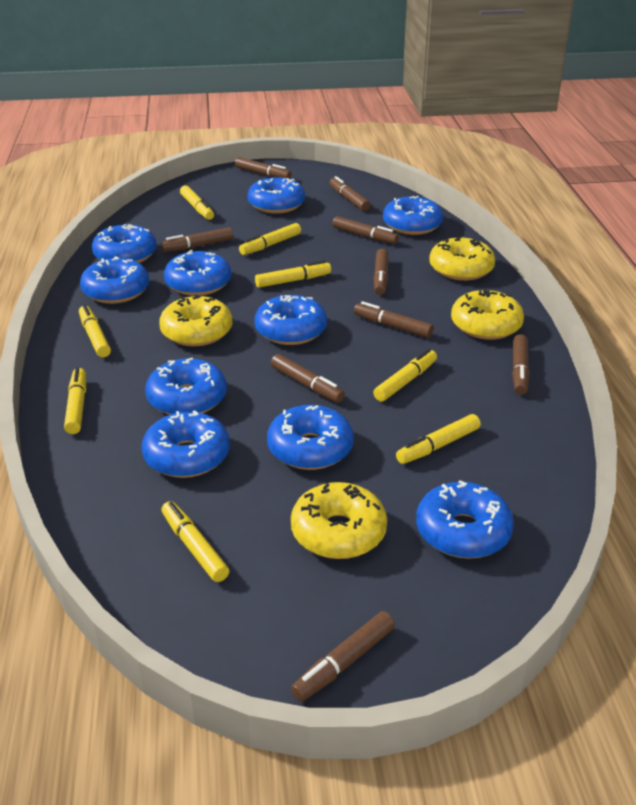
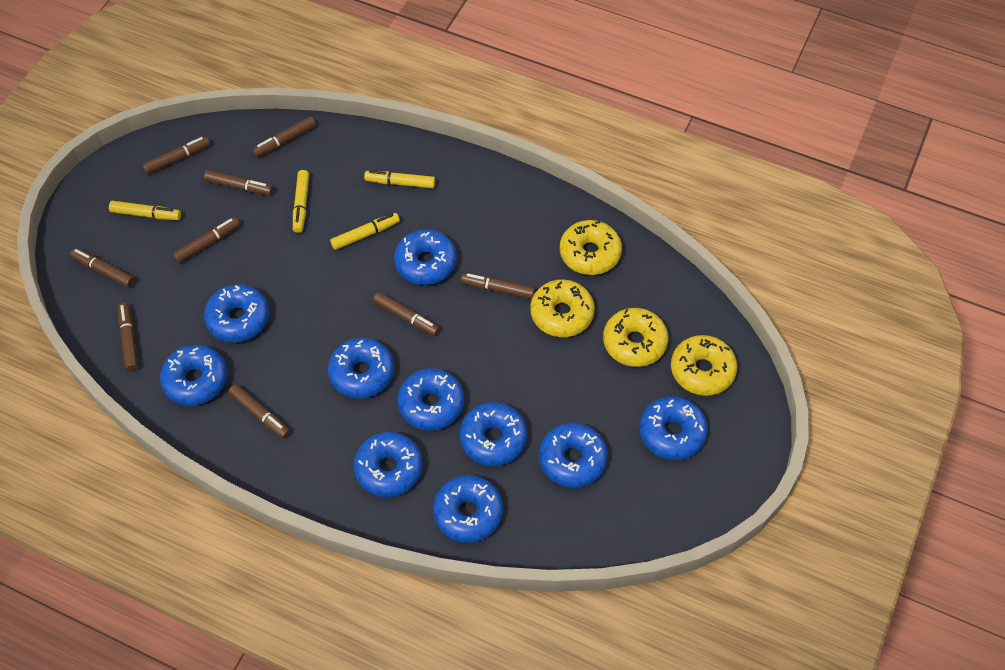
yellow marker: 8 -> 4

